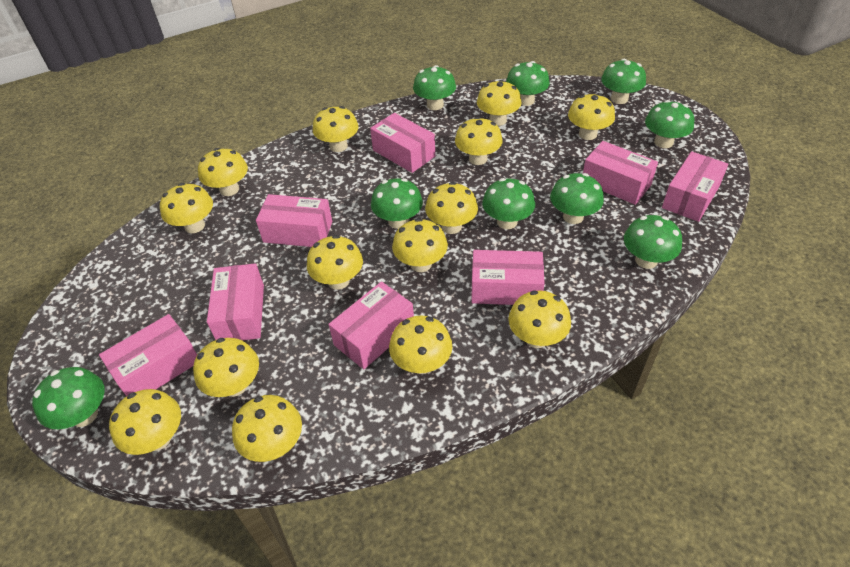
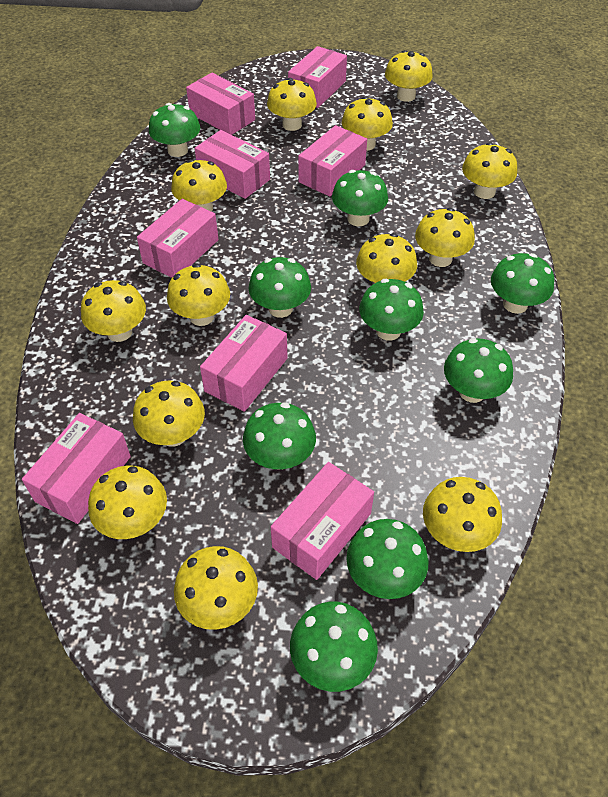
yellow mushroom: 14 -> 13

